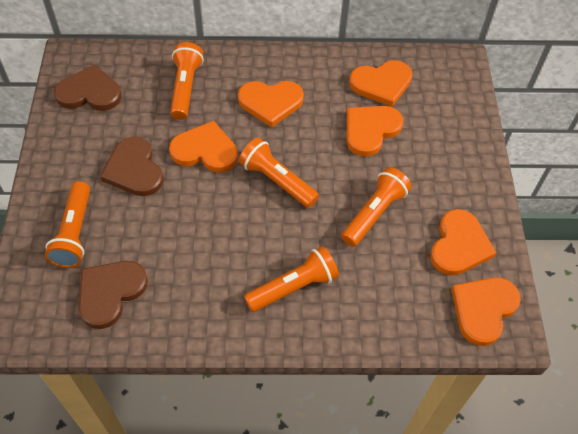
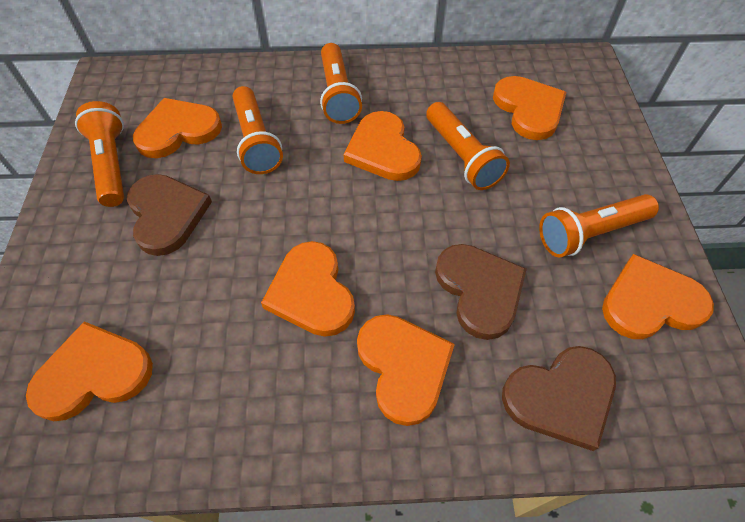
orange heart: 6 -> 7

